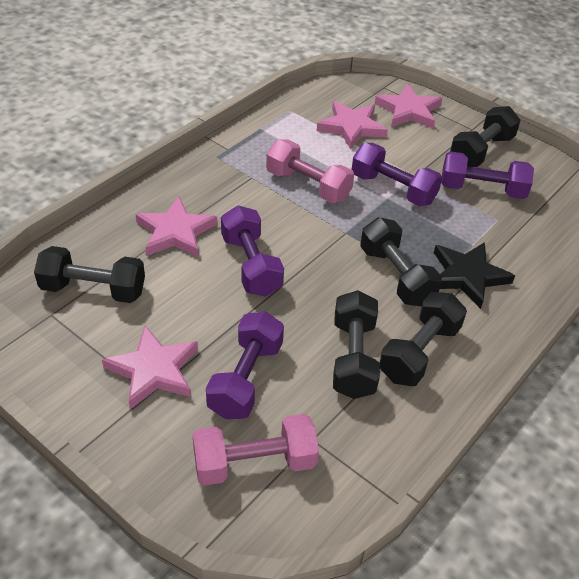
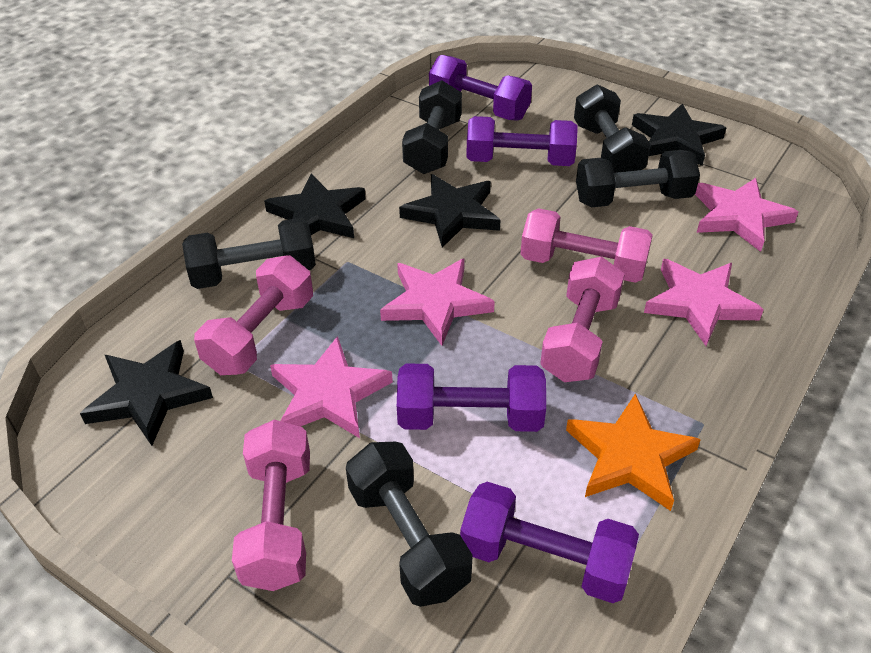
black star: 1 -> 4
orange star: 0 -> 1
pink dumbbell: 2 -> 4

